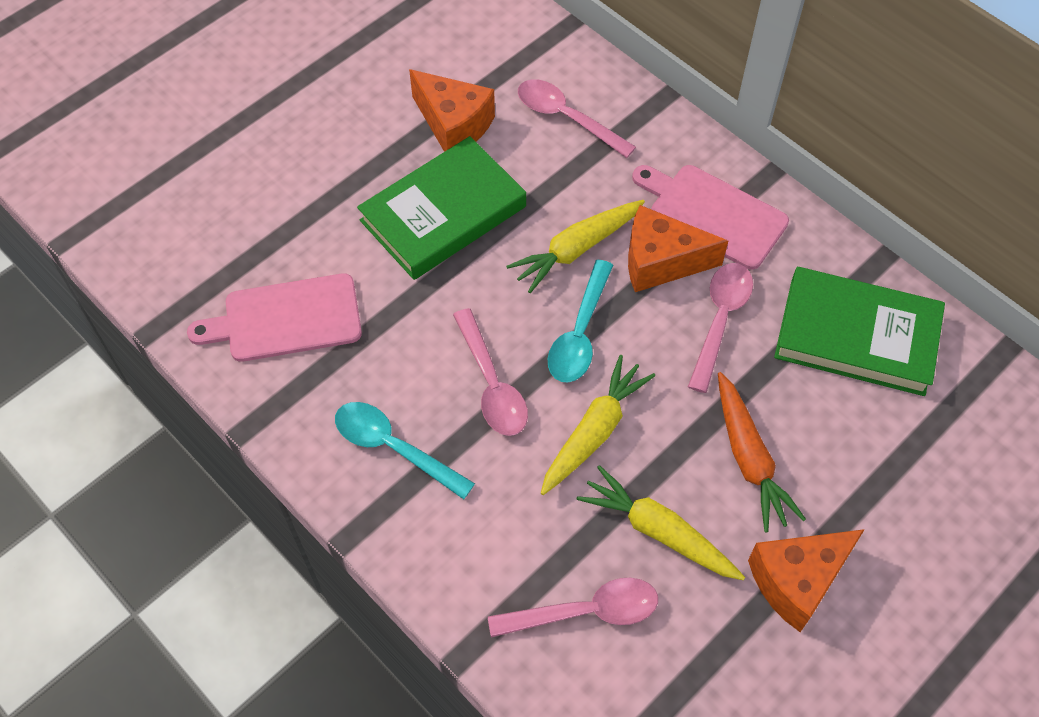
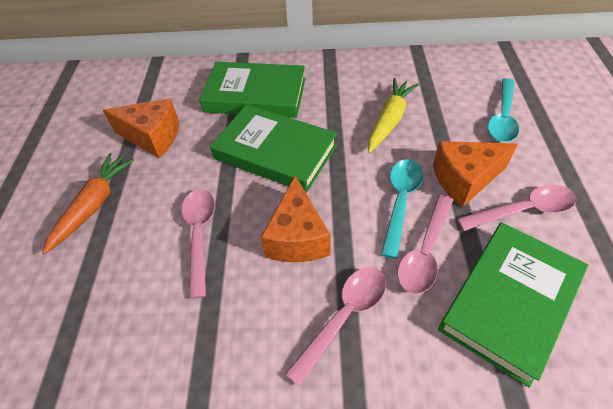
green book: 2 -> 3
pink cutting board: 2 -> 0
yellow carrot: 3 -> 1

